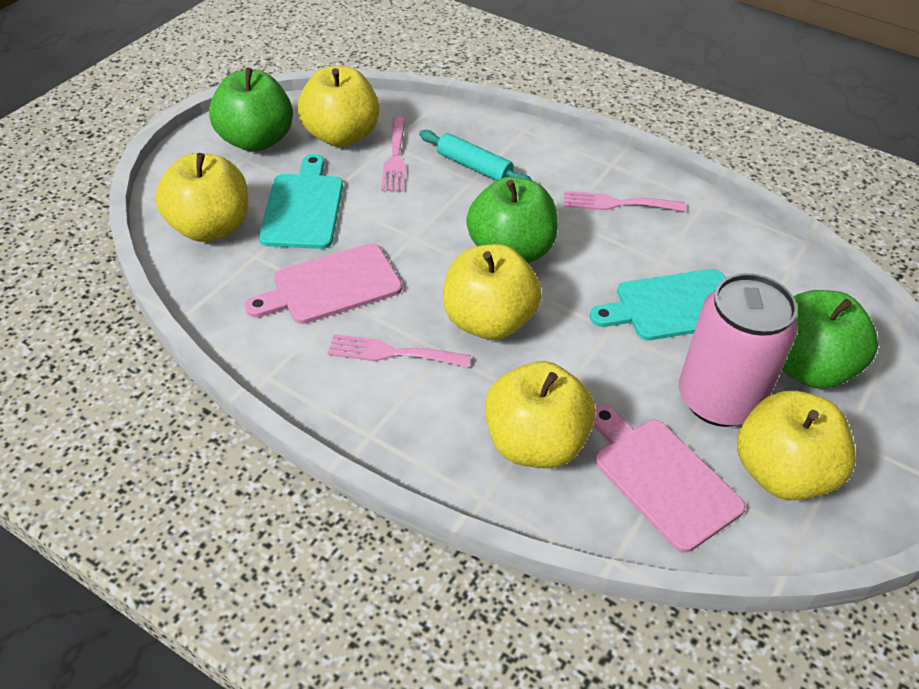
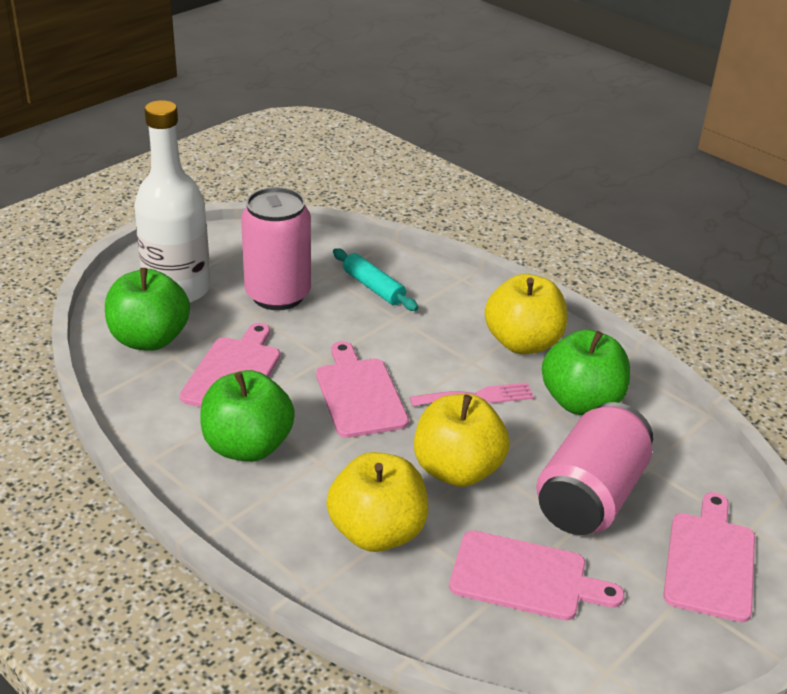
pink can: 1 -> 2
pink cutting board: 2 -> 4
pink fork: 3 -> 1
turquoise cutting board: 2 -> 0
white bottle: 0 -> 1
yellow apple: 5 -> 3

